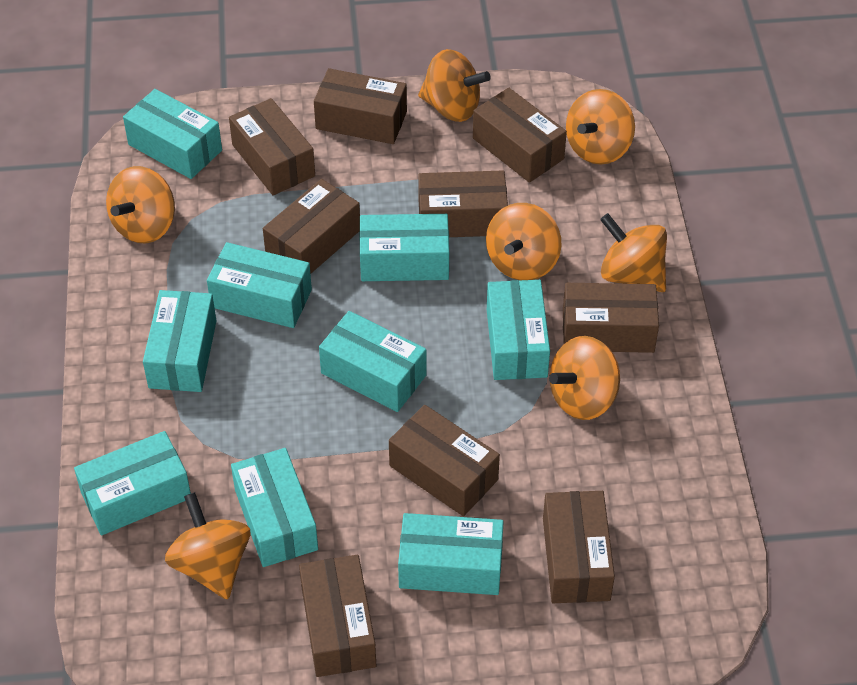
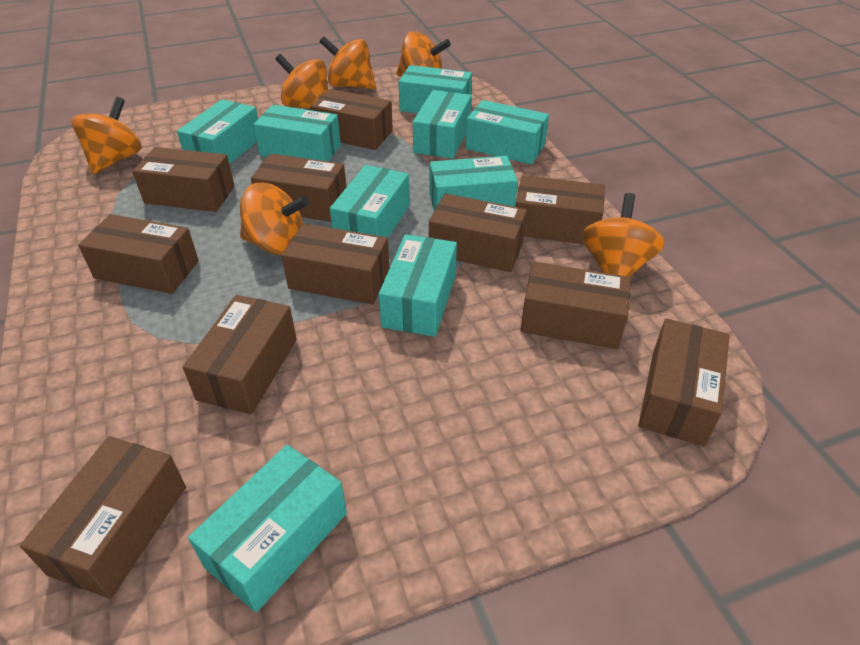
brown box: 9 -> 11
orange spinning top: 7 -> 6

